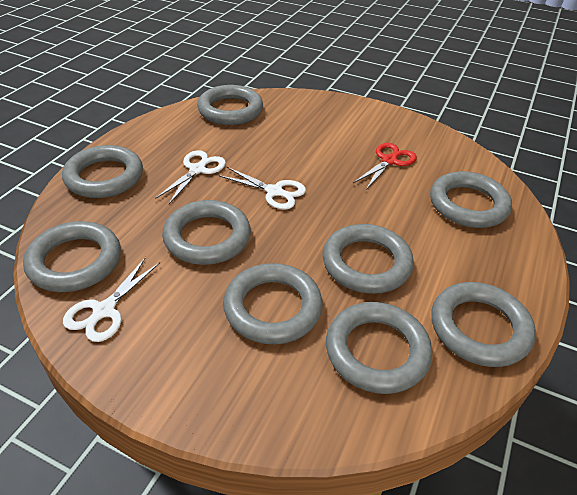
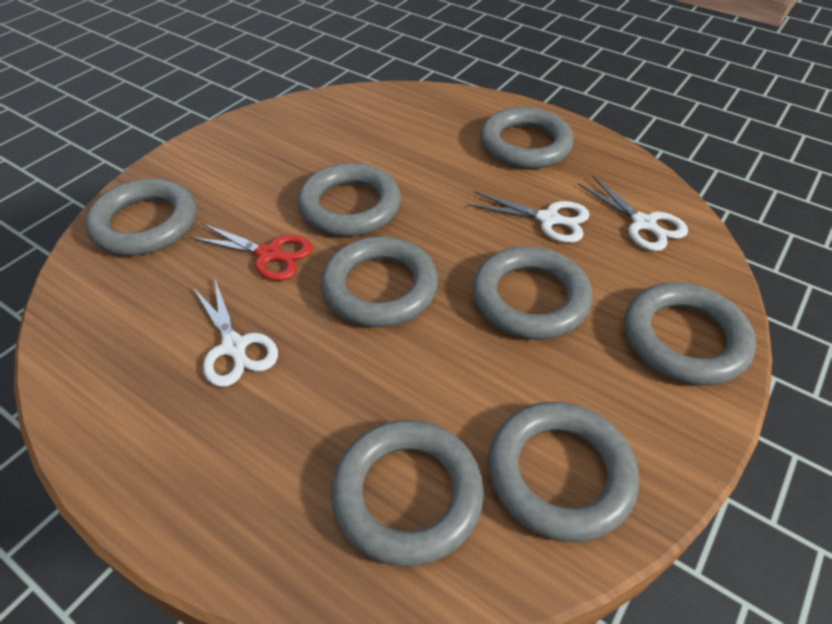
grey ring: 9 -> 8

